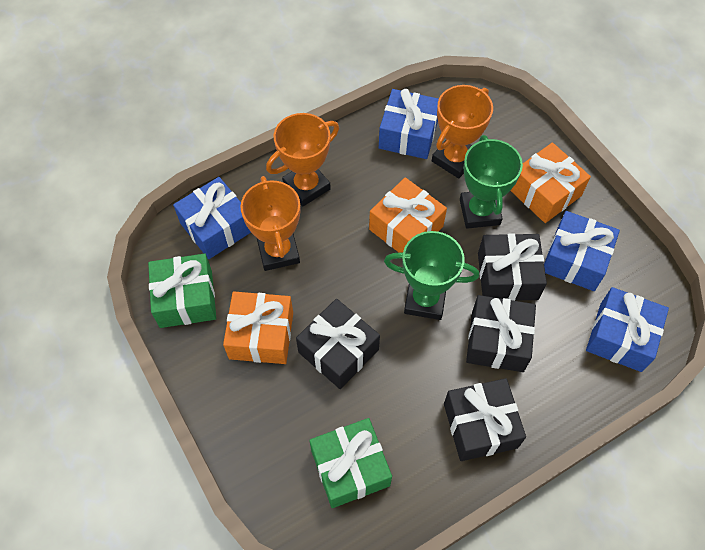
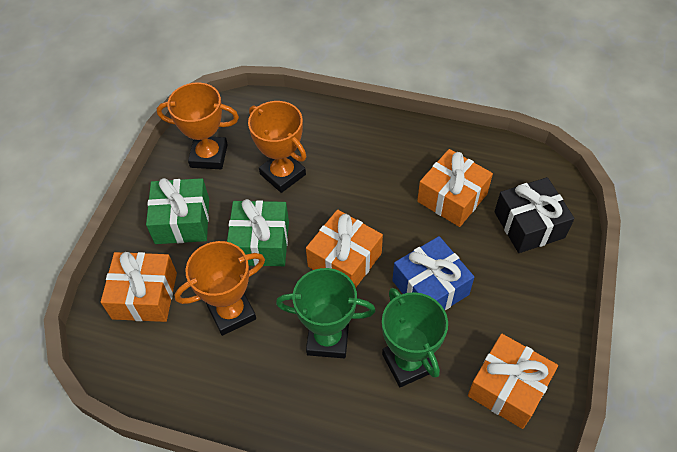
black gift: 4 -> 1
blue gift: 4 -> 1
orange gift: 3 -> 4

